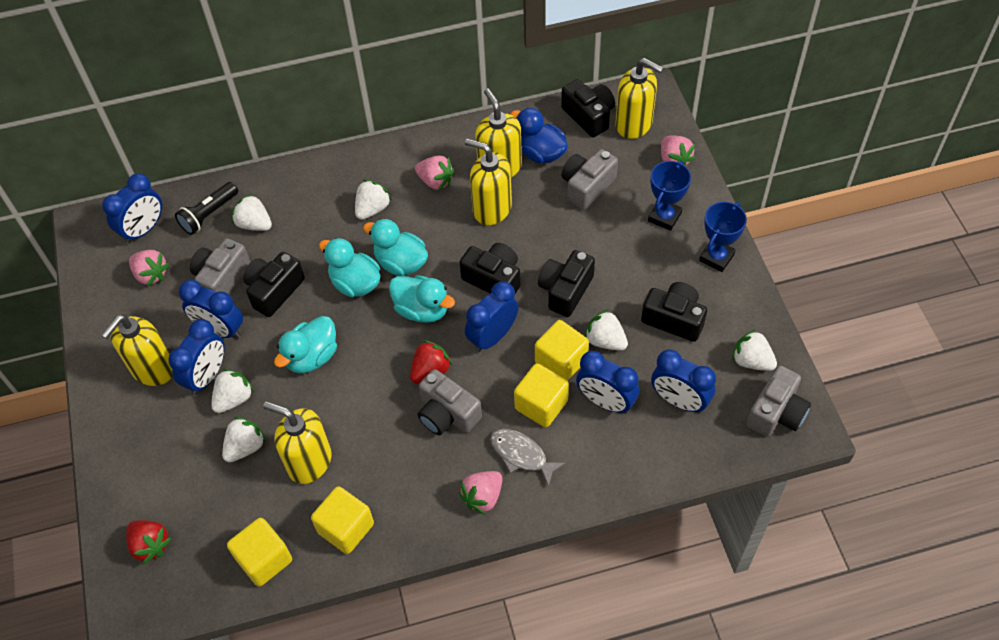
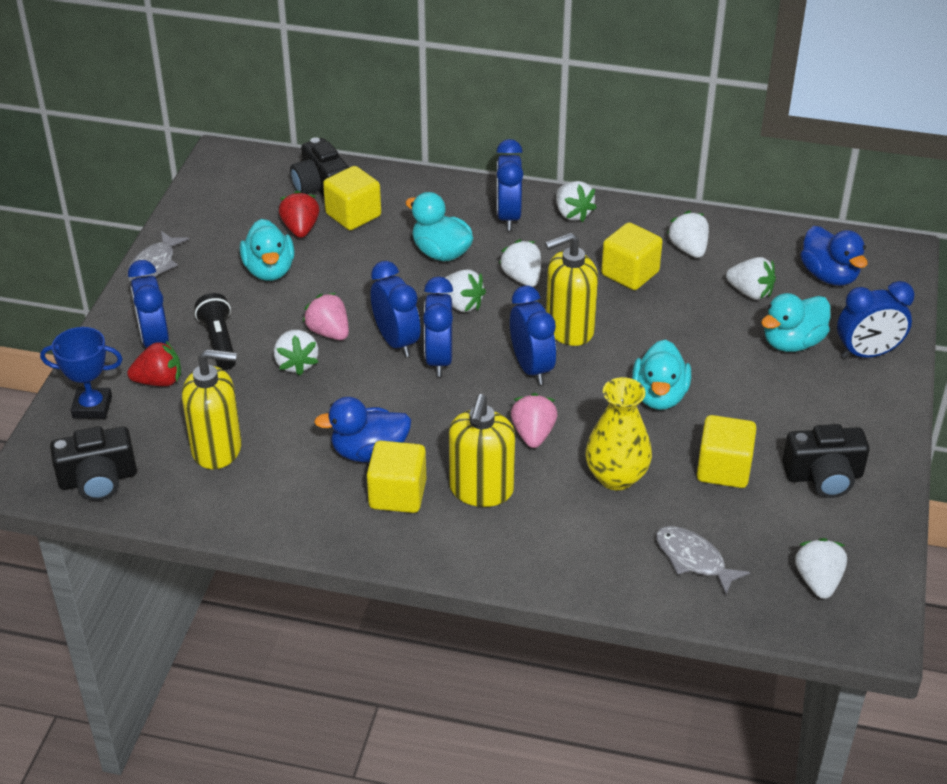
black camera: 5 -> 3
blue duck: 1 -> 2
blue trophy: 2 -> 1
grey camera: 4 -> 0
grey fish: 1 -> 2
pink strawberry: 4 -> 2
white strawberry: 6 -> 7
yellow soap dispenser: 5 -> 3
yellow vase: 0 -> 1

